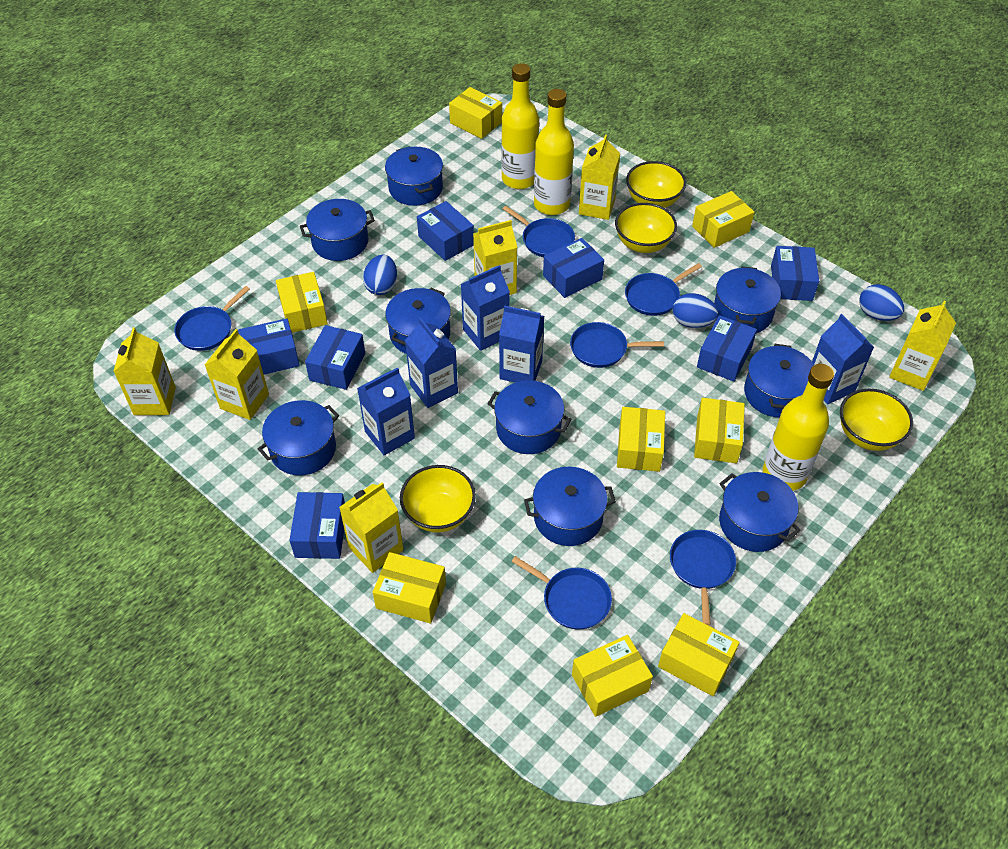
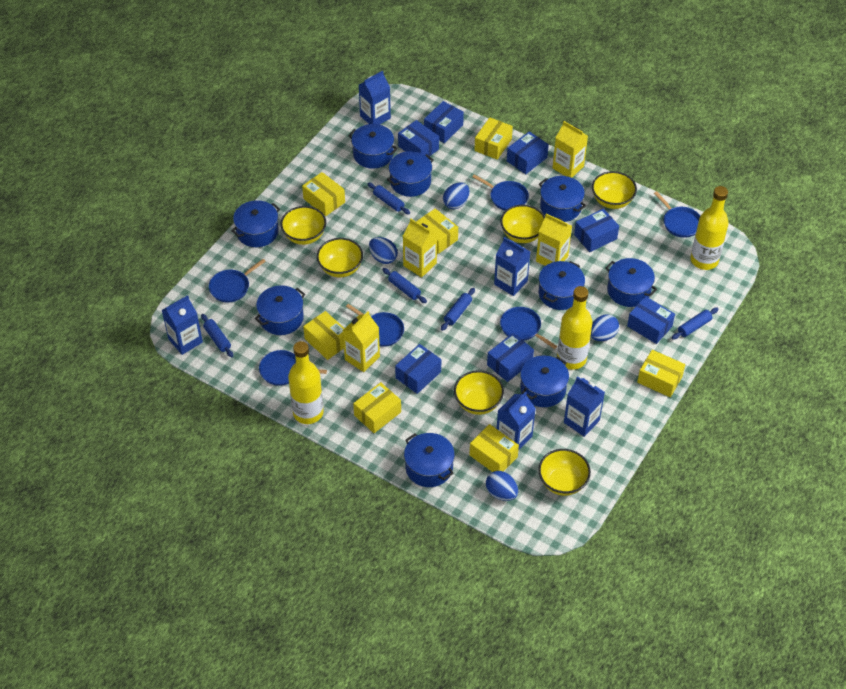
blue egg: 3 -> 4
blue rolling pin: 0 -> 5
yellow bowl: 4 -> 6
yellow box: 8 -> 7
yellow carton: 6 -> 4

